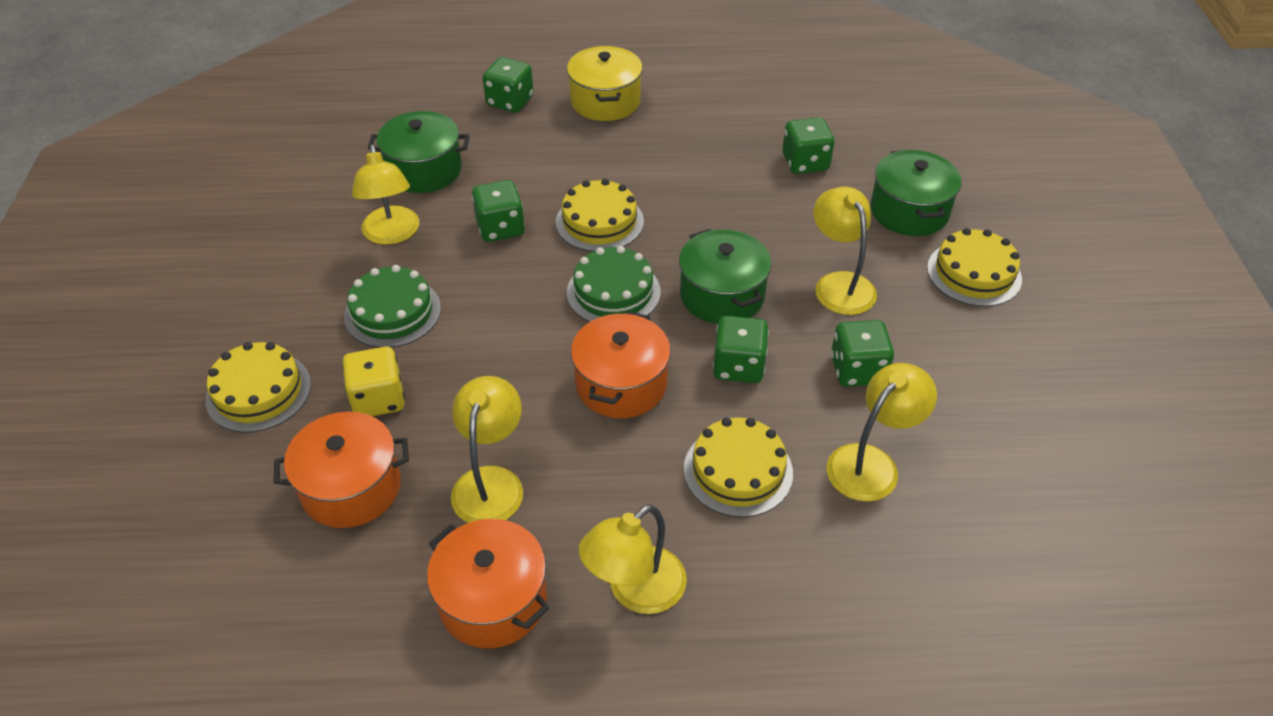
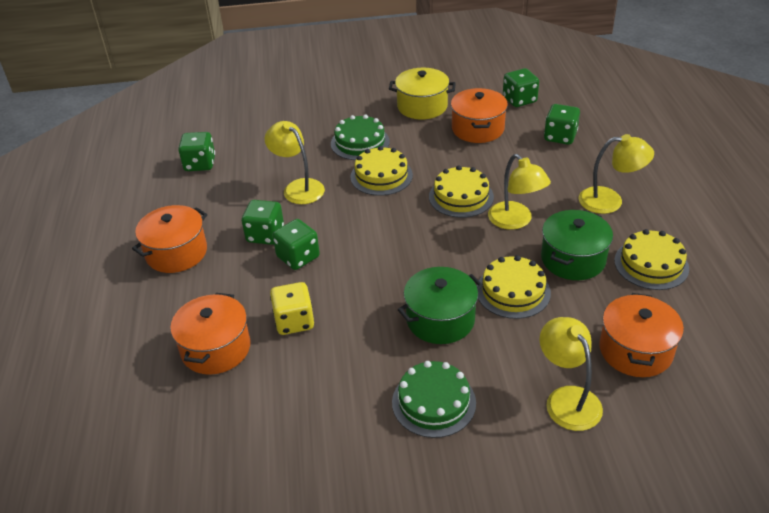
green pot: 3 -> 2
orange pot: 3 -> 4
yellow lamp: 5 -> 4

